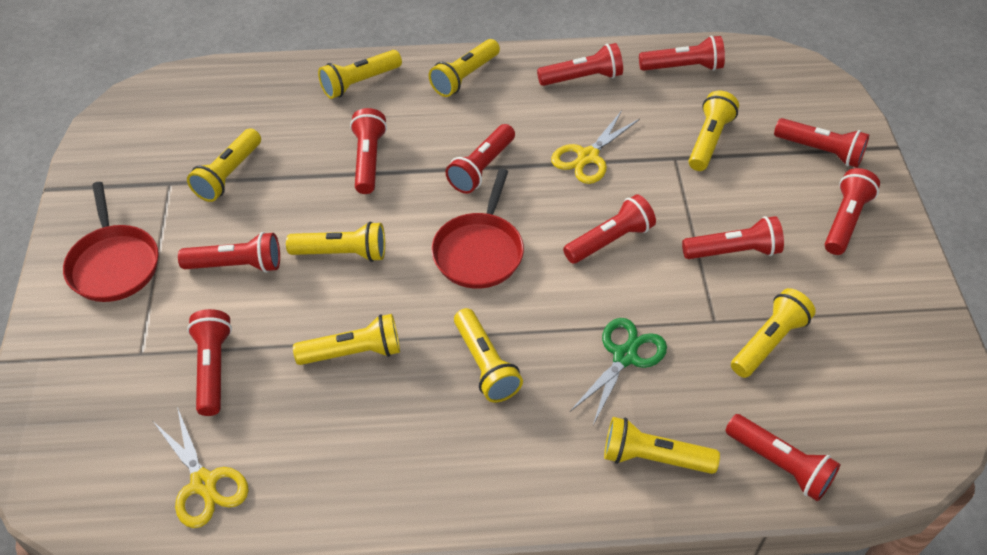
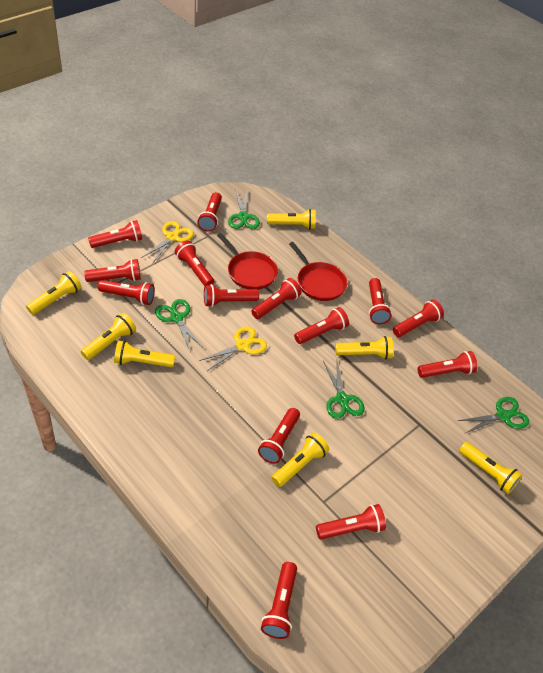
green scissors: 1 -> 4
red flashlight: 11 -> 14
yellow flashlight: 9 -> 7

